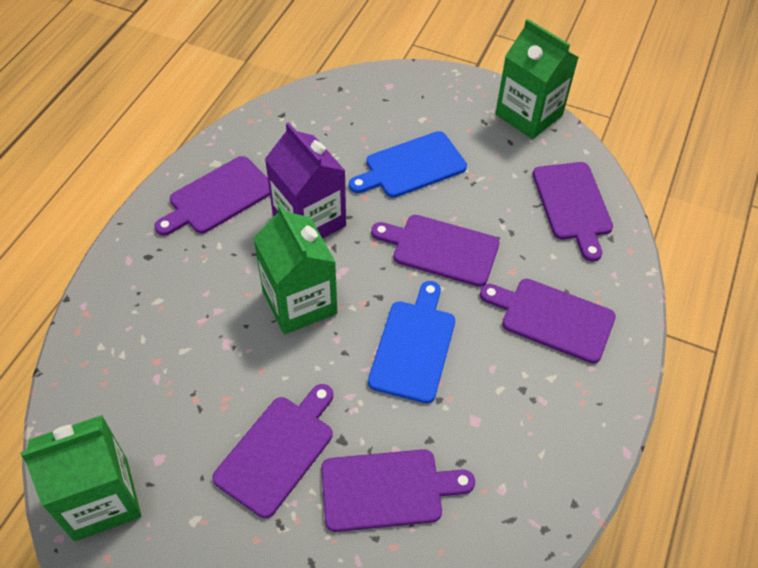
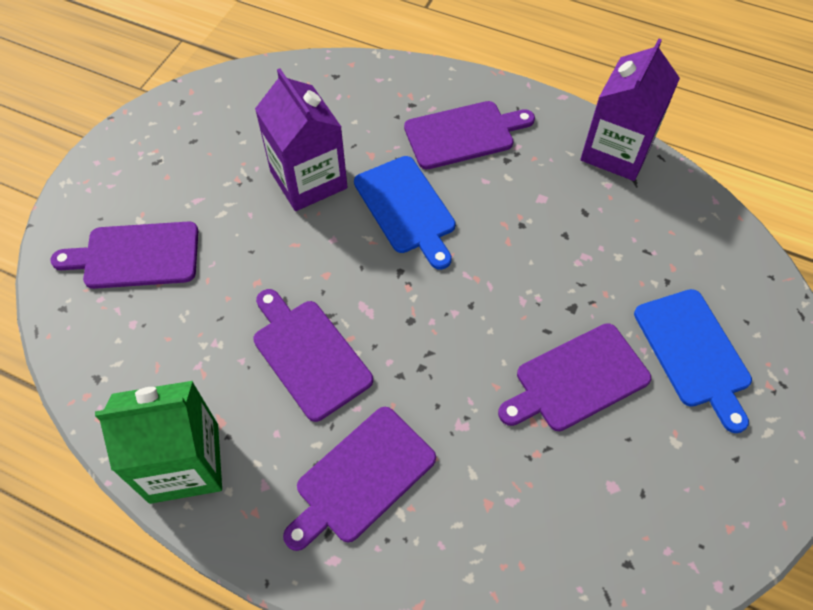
green carton: 3 -> 1
purple carton: 1 -> 2
purple cutting board: 6 -> 5

